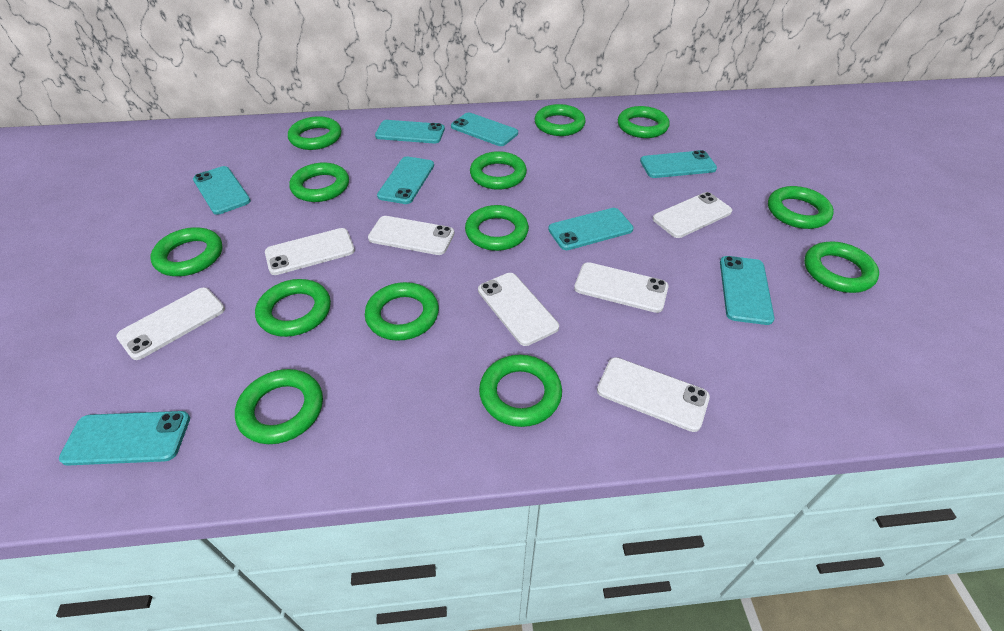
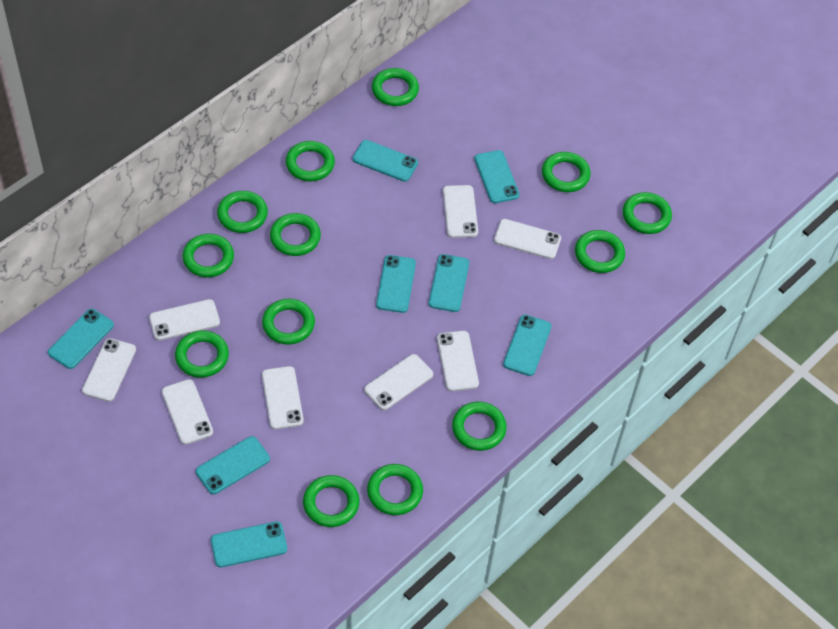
white phone: 7 -> 8

